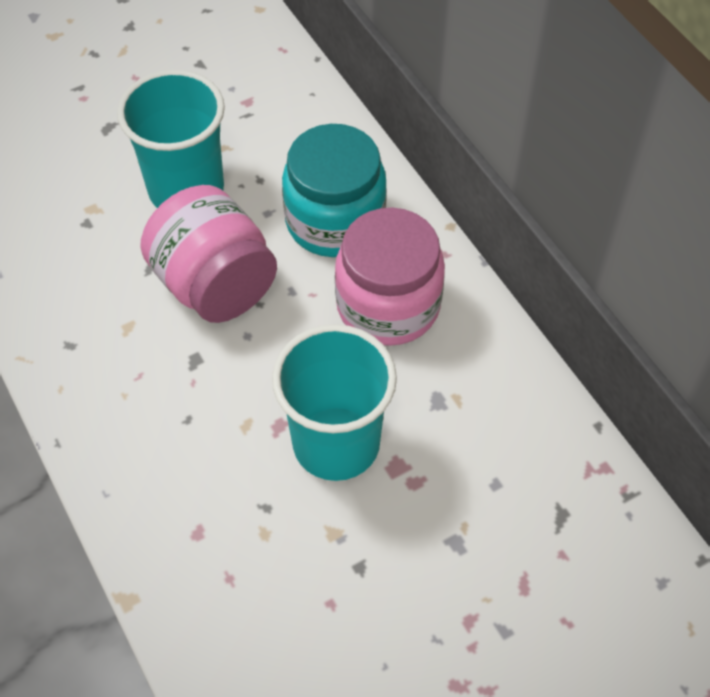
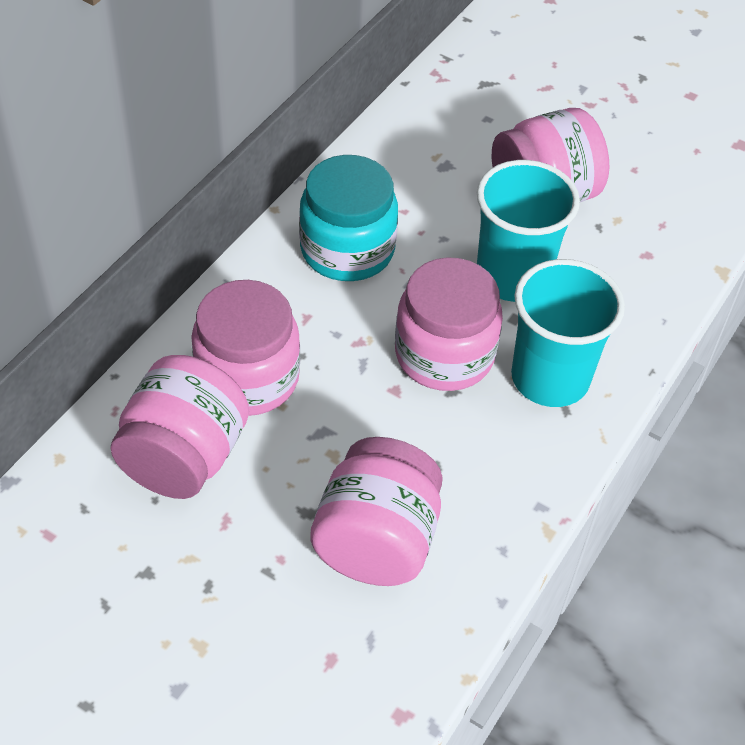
pink jar: 2 -> 5

